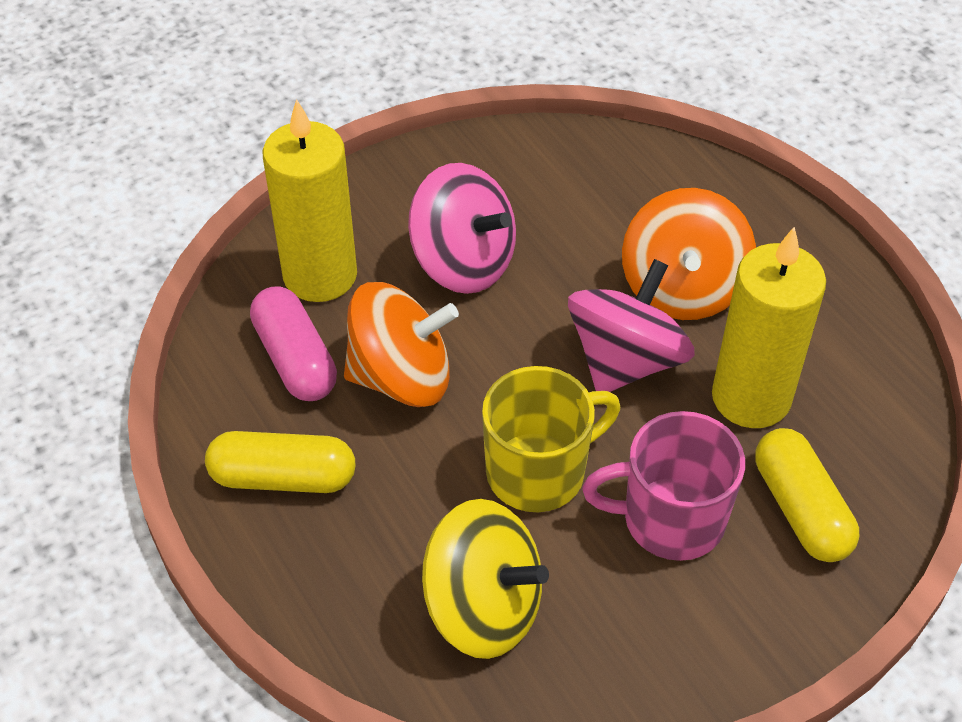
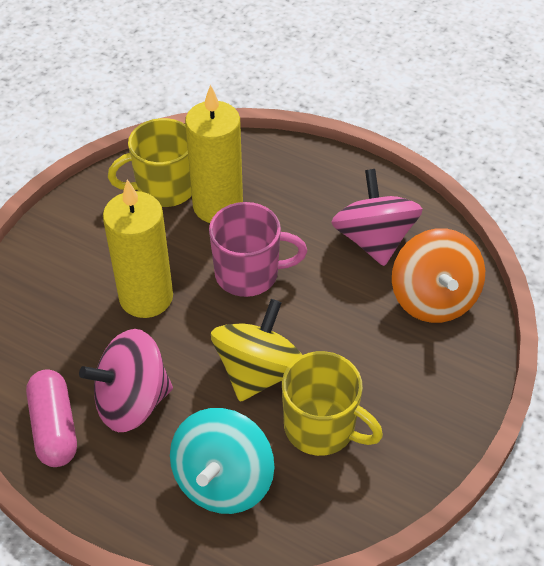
orange spinning top: 2 -> 1
turquoise spinning top: 0 -> 1
yellow capsule: 2 -> 0
yellow mug: 1 -> 2

